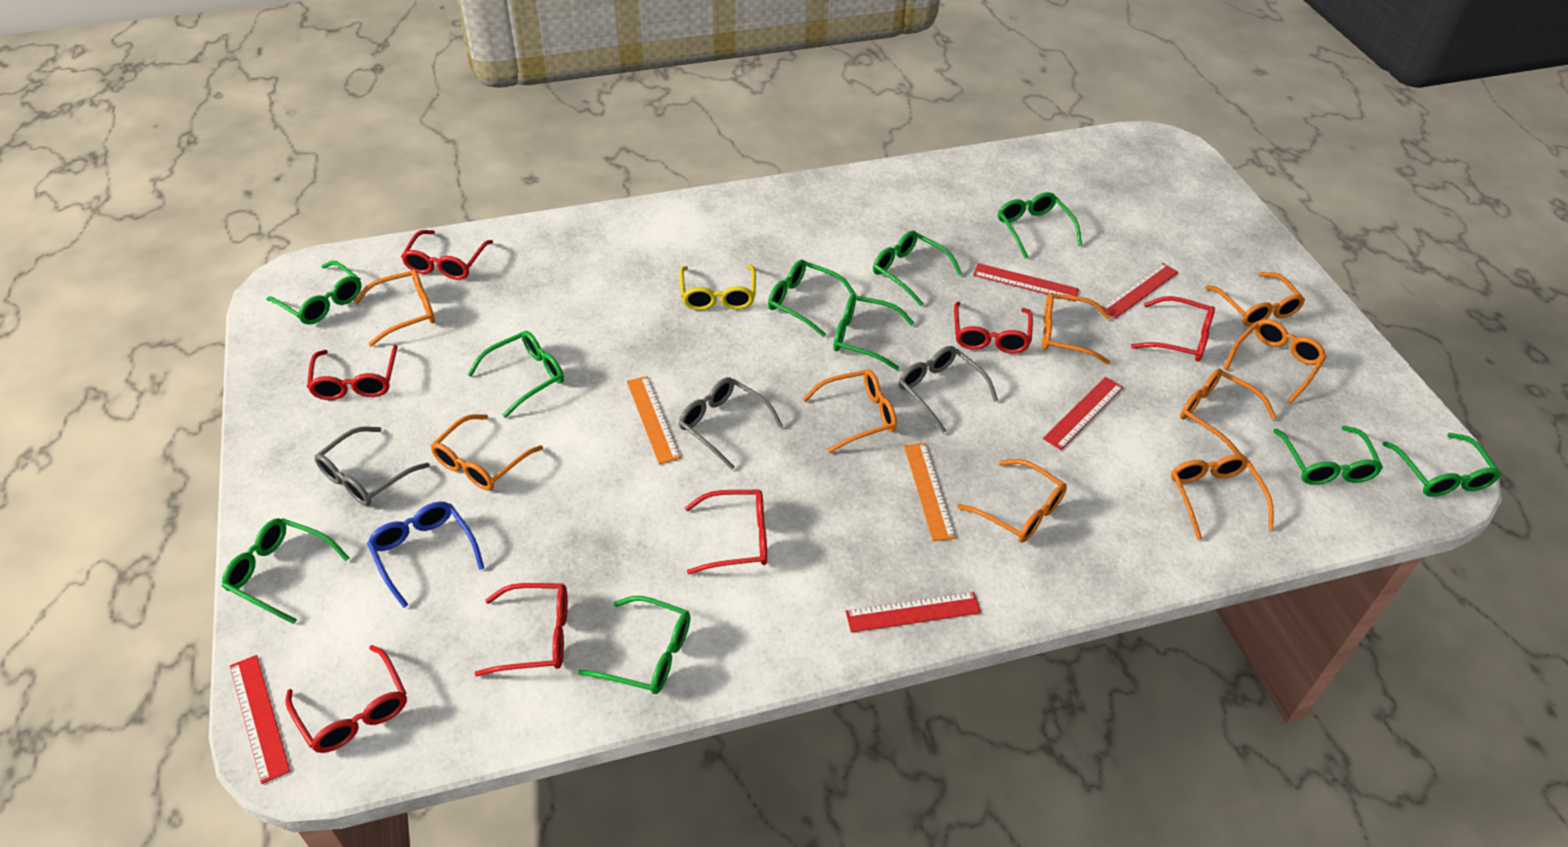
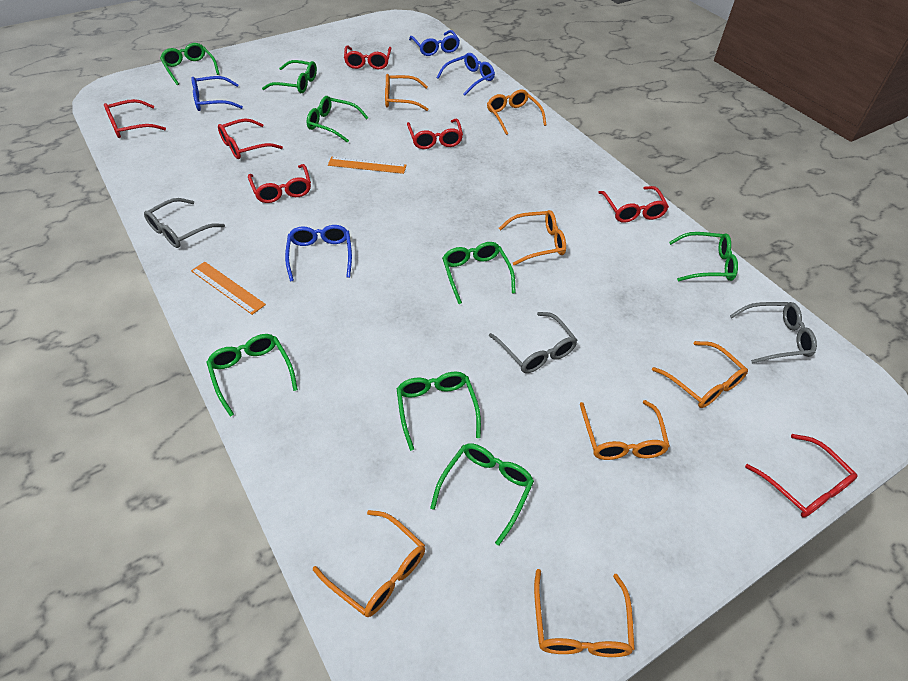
blue glasses: 1 -> 4
green glasses: 10 -> 8
orange glasses: 9 -> 7
red ruler: 5 -> 0
yellow glasses: 1 -> 0

